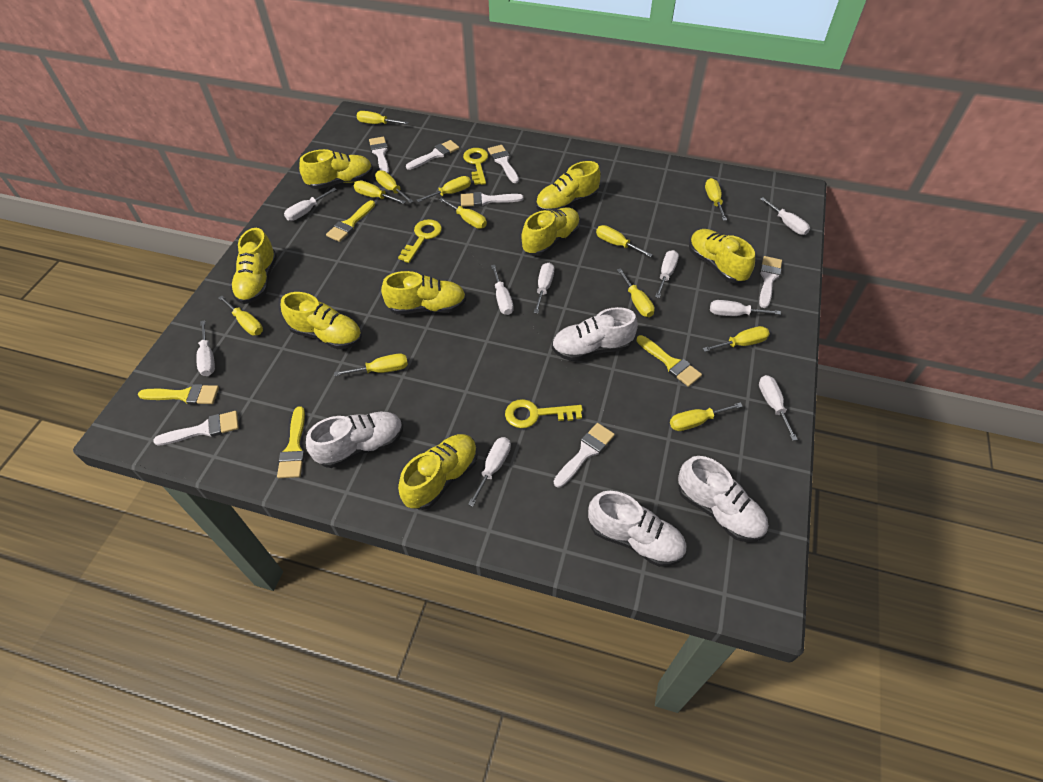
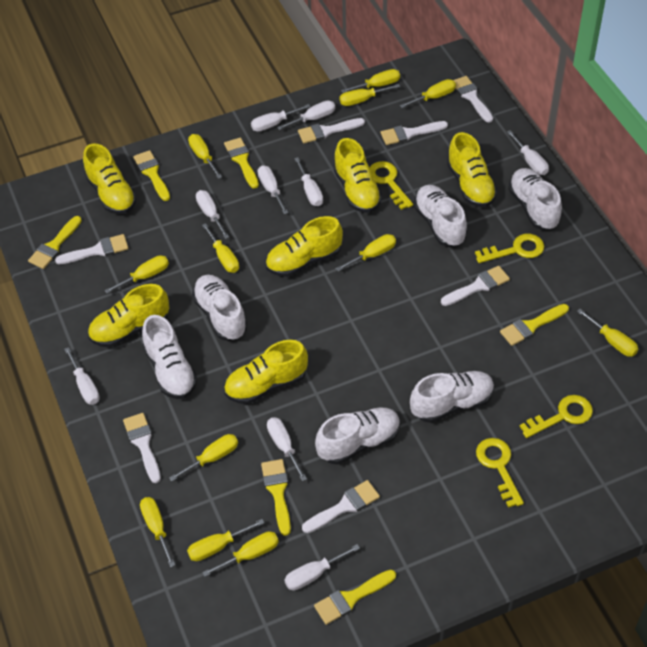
white shoe: 4 -> 6
yellow brush: 4 -> 6
yellow key: 3 -> 4
yellow shoe: 8 -> 6

